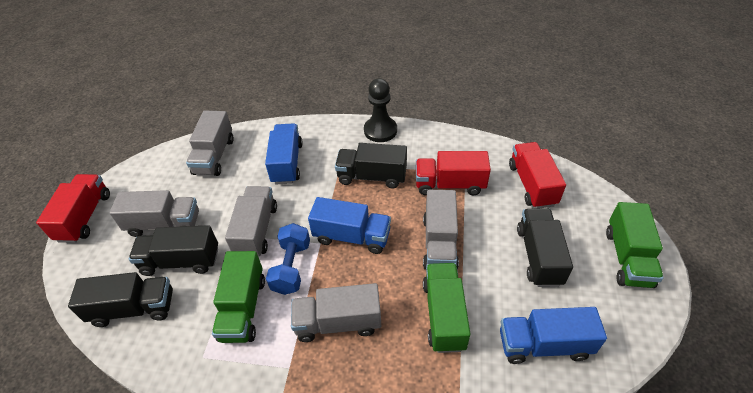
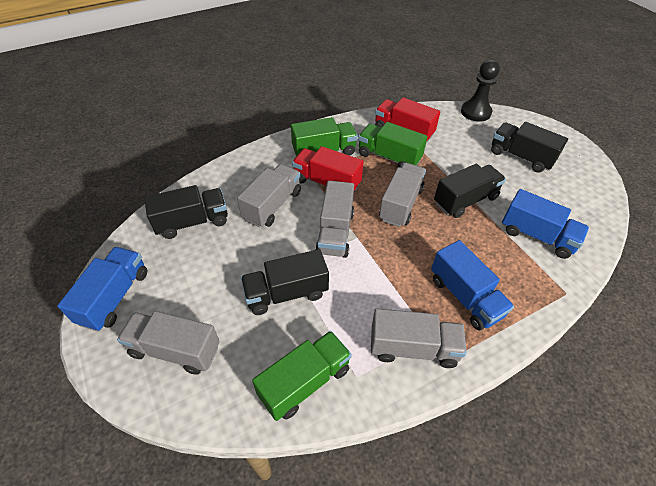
blue dumbbell: 1 -> 0
red truck: 3 -> 2

